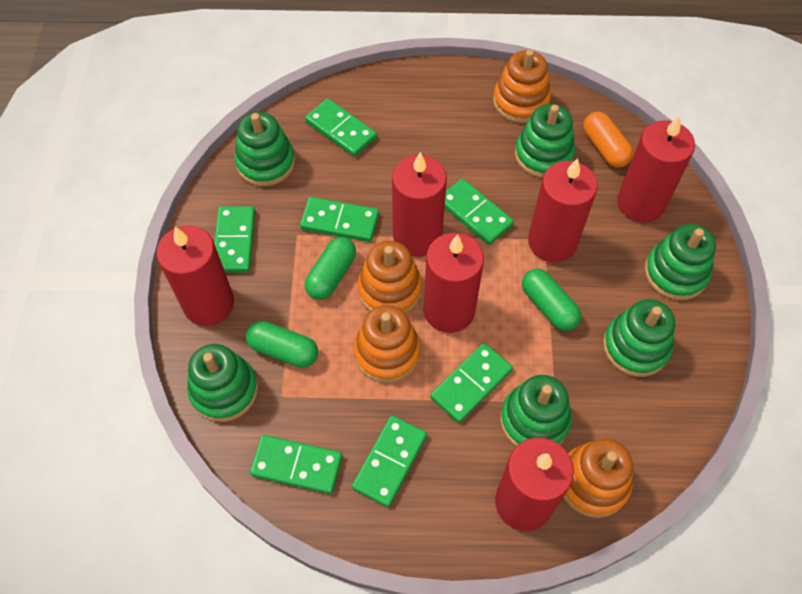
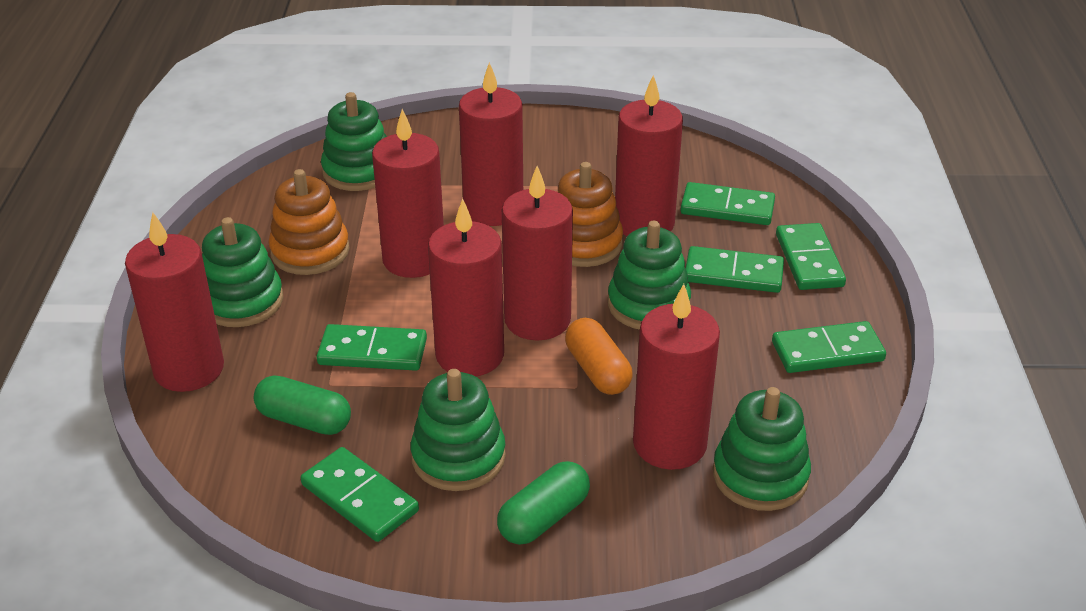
green capsule: 3 -> 2
green domino: 7 -> 6
green stacking toy: 6 -> 5
orange stacking toy: 4 -> 2
red candle: 6 -> 7

